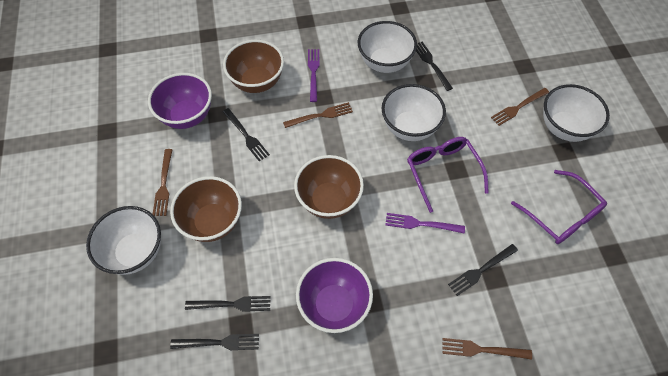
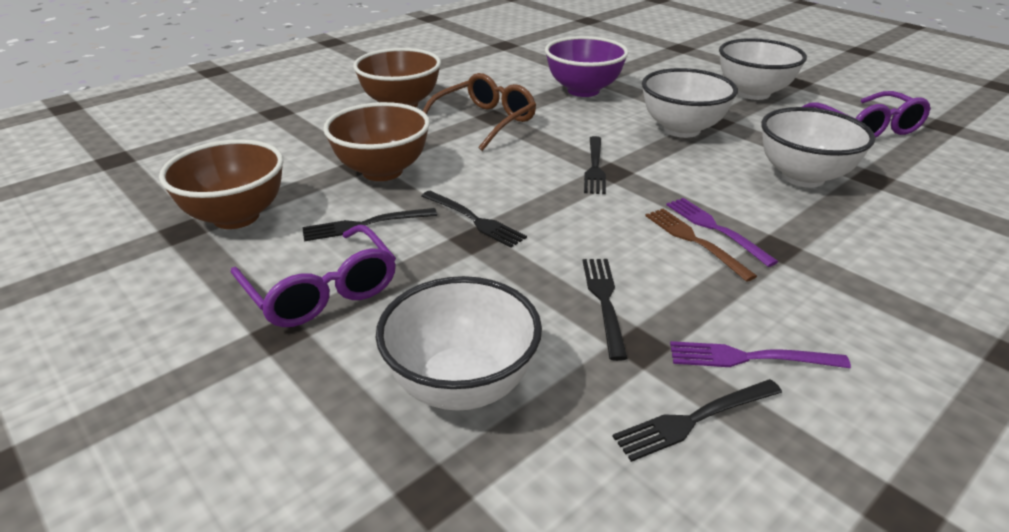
brown fork: 4 -> 1
brown glasses: 0 -> 1
purple bowl: 2 -> 1

